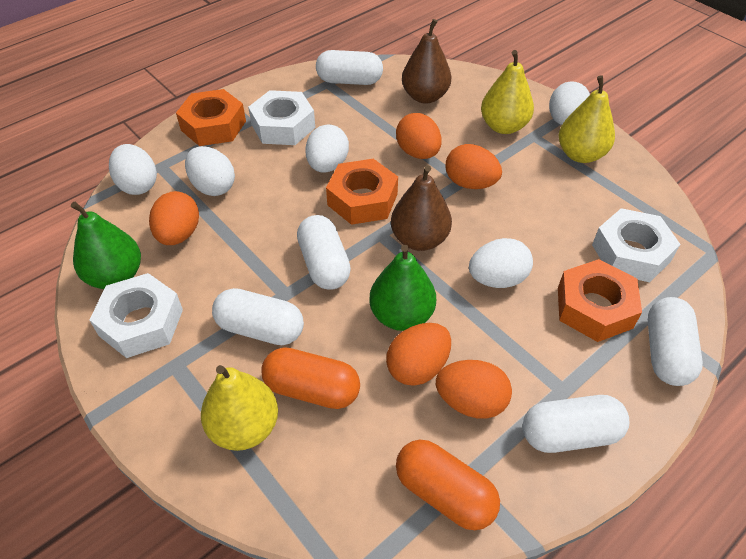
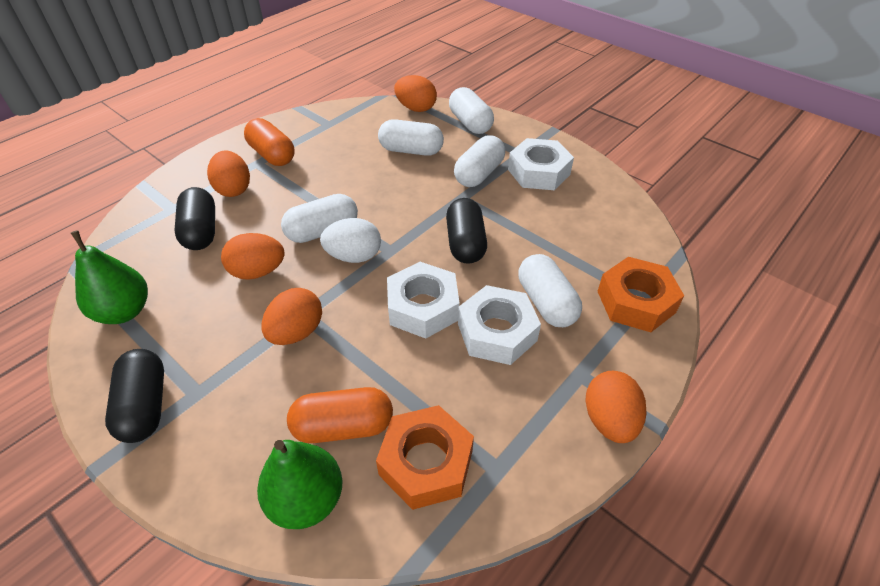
black capsule: 0 -> 3
brown pear: 2 -> 0
orange nut: 3 -> 2
white egg: 5 -> 1
yellow pear: 3 -> 0

